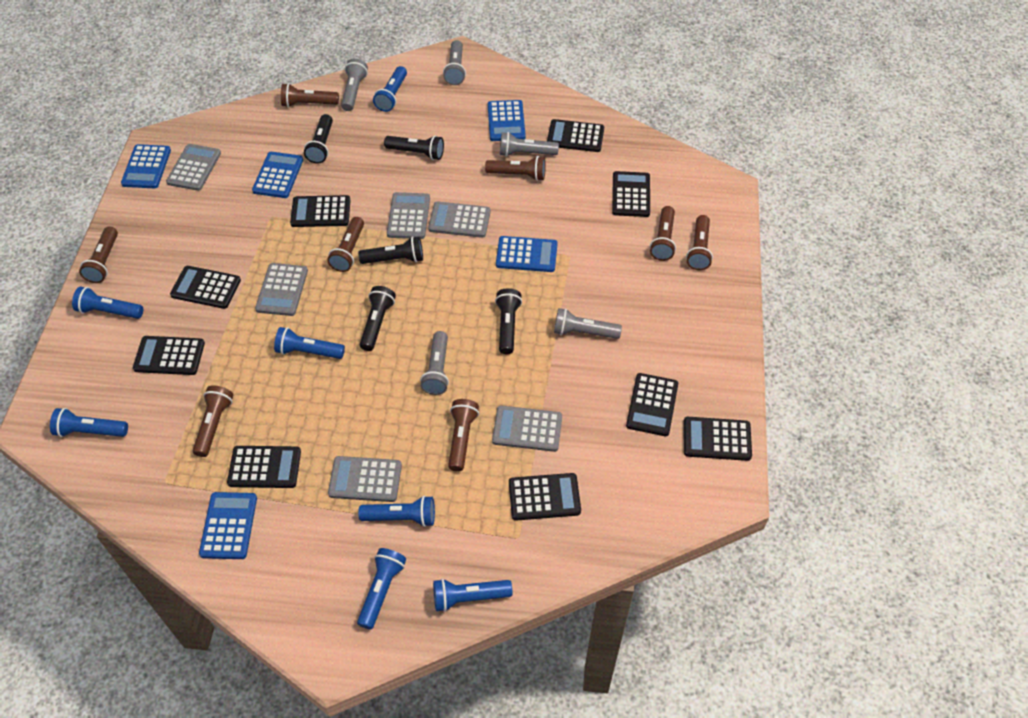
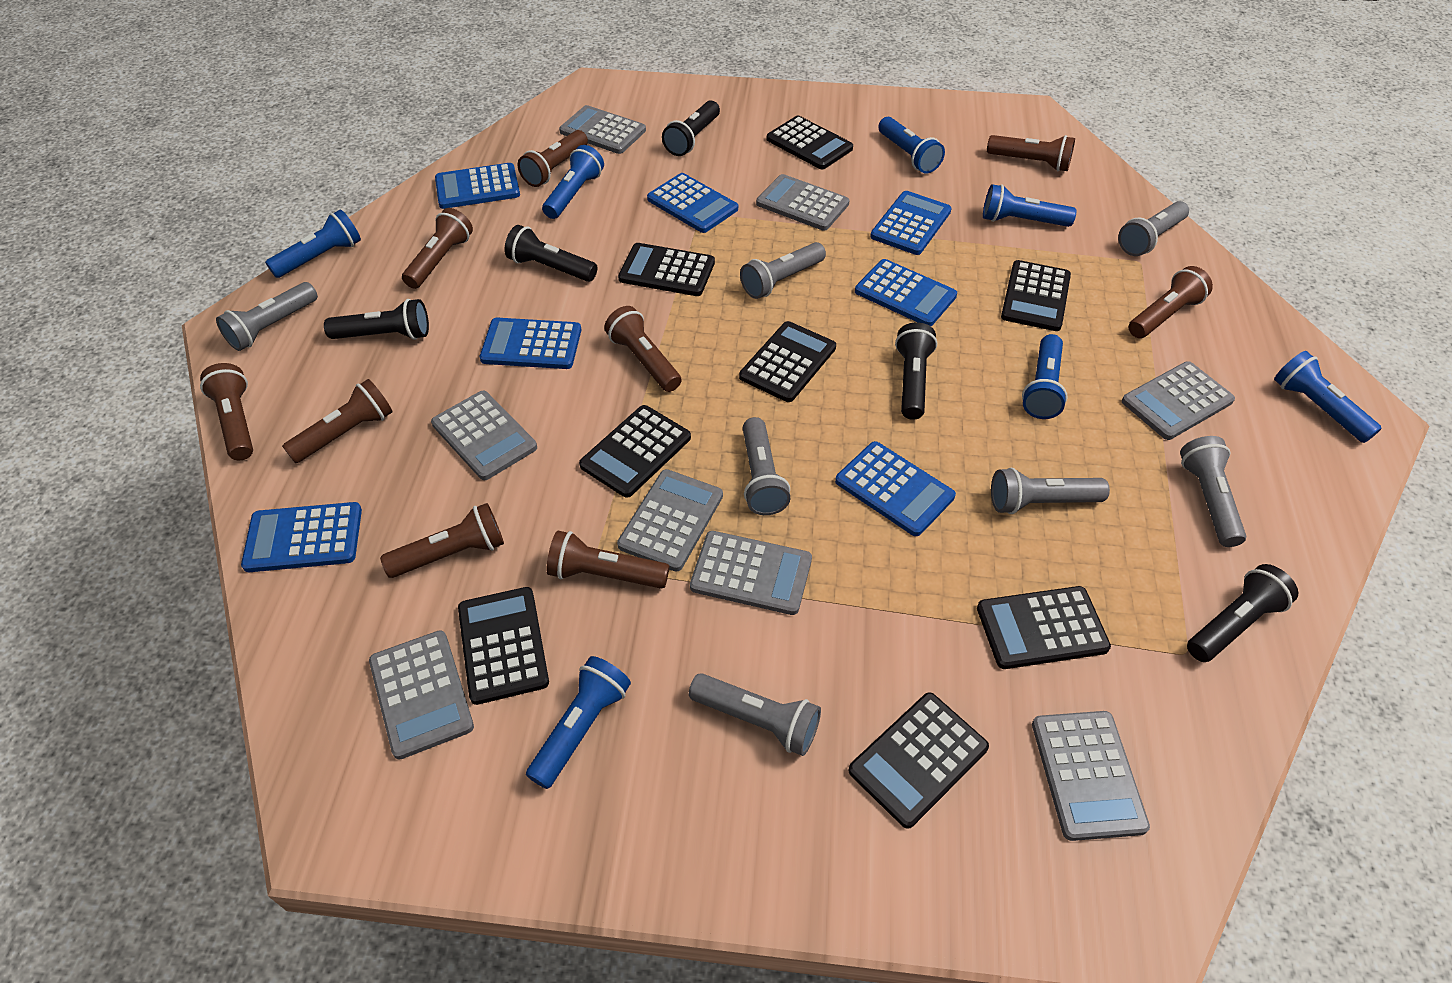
black calculator: 9 -> 8
blue calculator: 5 -> 7
brown flashlight: 8 -> 9
grey calculator: 6 -> 8
grey flashlight: 5 -> 7

